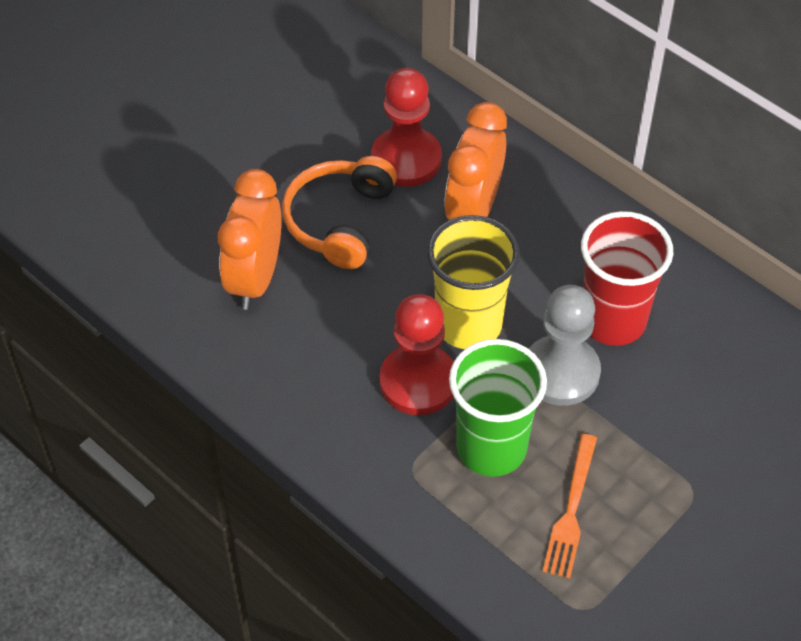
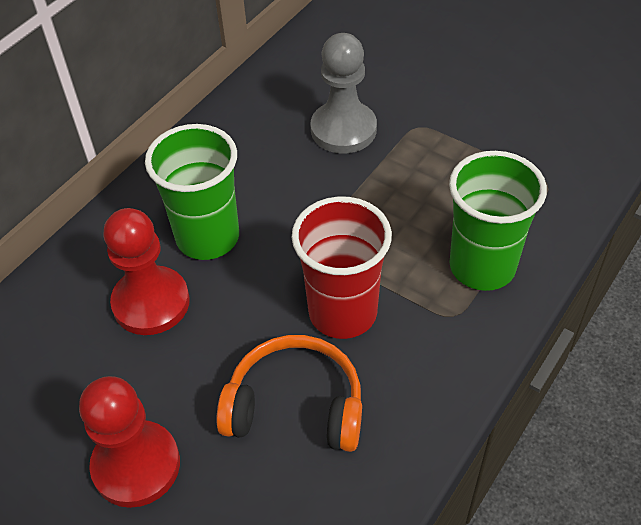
green cup: 1 -> 2
orange clock: 2 -> 0
orange fork: 1 -> 0
yellow cup: 1 -> 0

